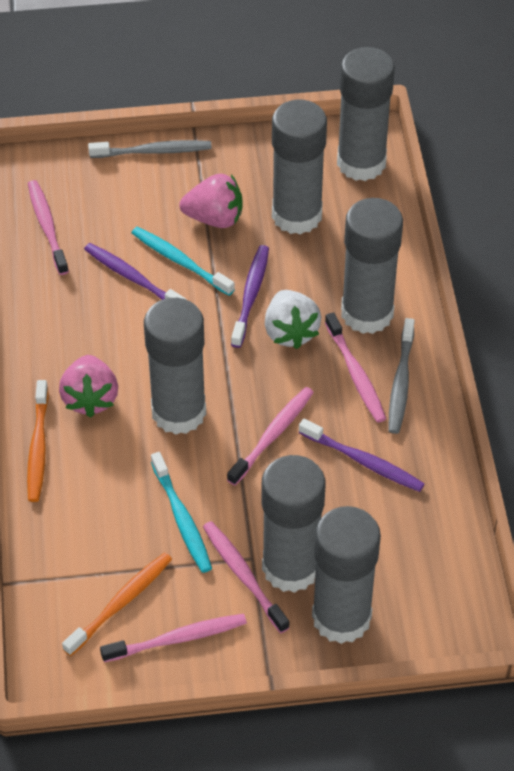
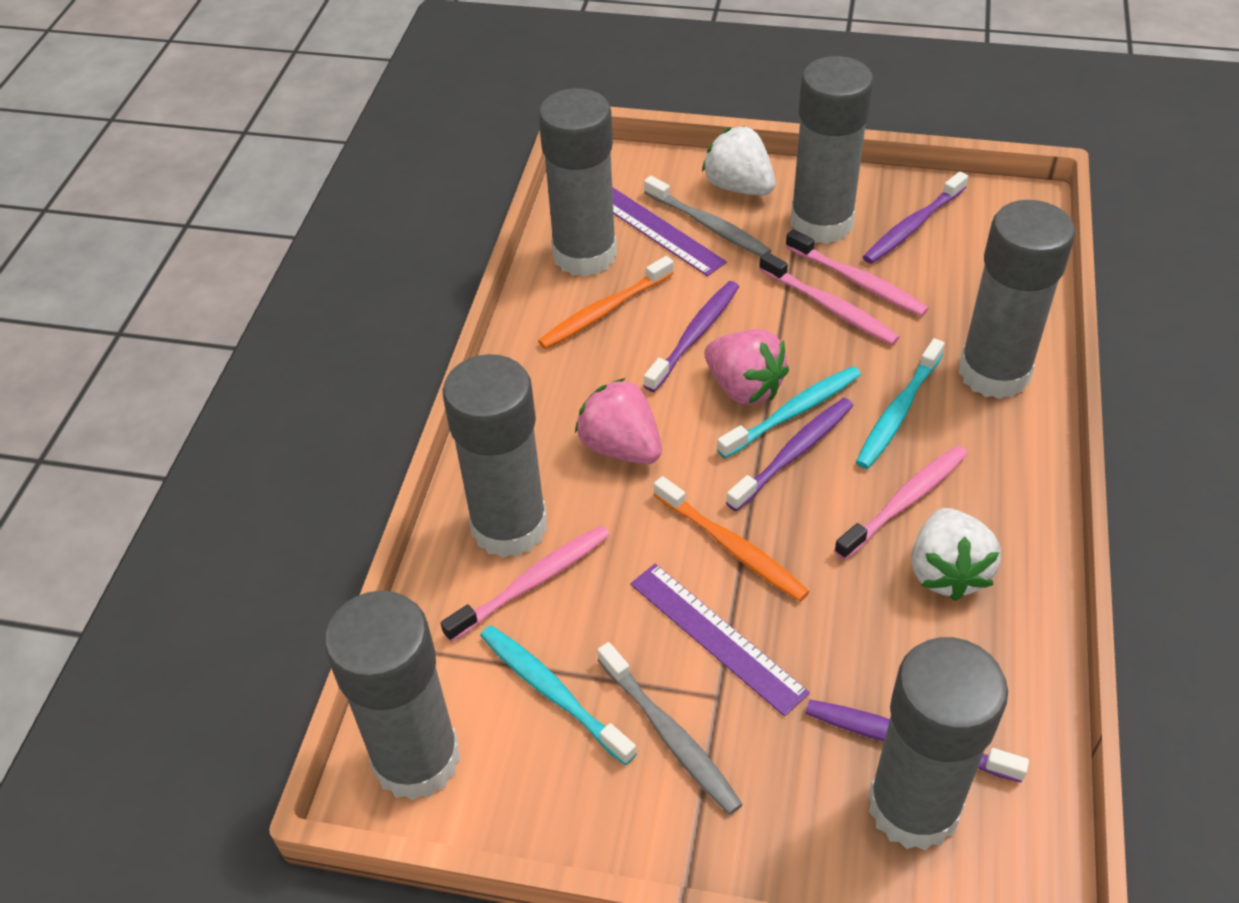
pink toothbrush: 5 -> 4
purple ruler: 0 -> 2
purple toothbrush: 3 -> 4
turquoise toothbrush: 2 -> 3
white strawberry: 1 -> 2

